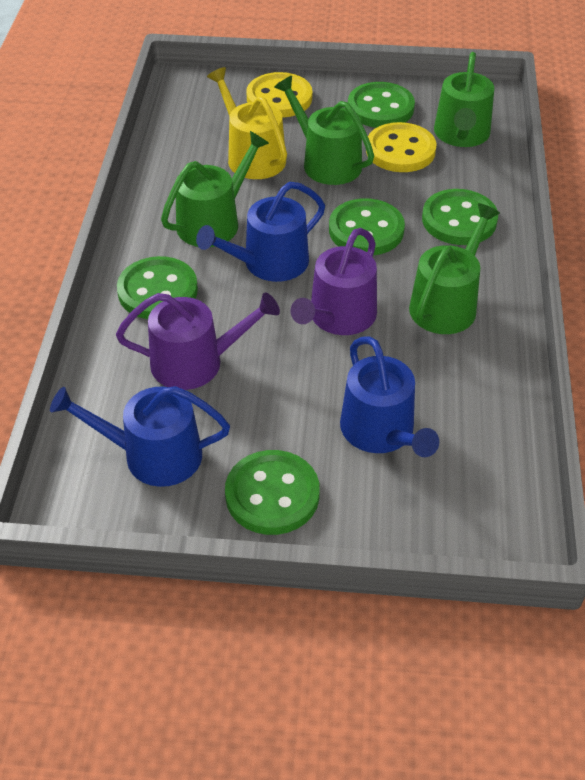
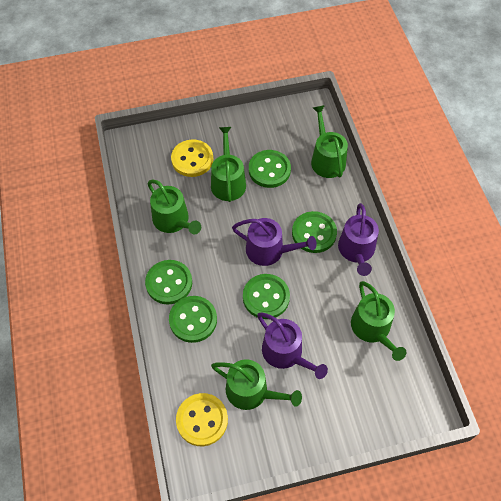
blue watering can: 3 -> 0
green watering can: 4 -> 5
purple watering can: 2 -> 3
yellow watering can: 1 -> 0

